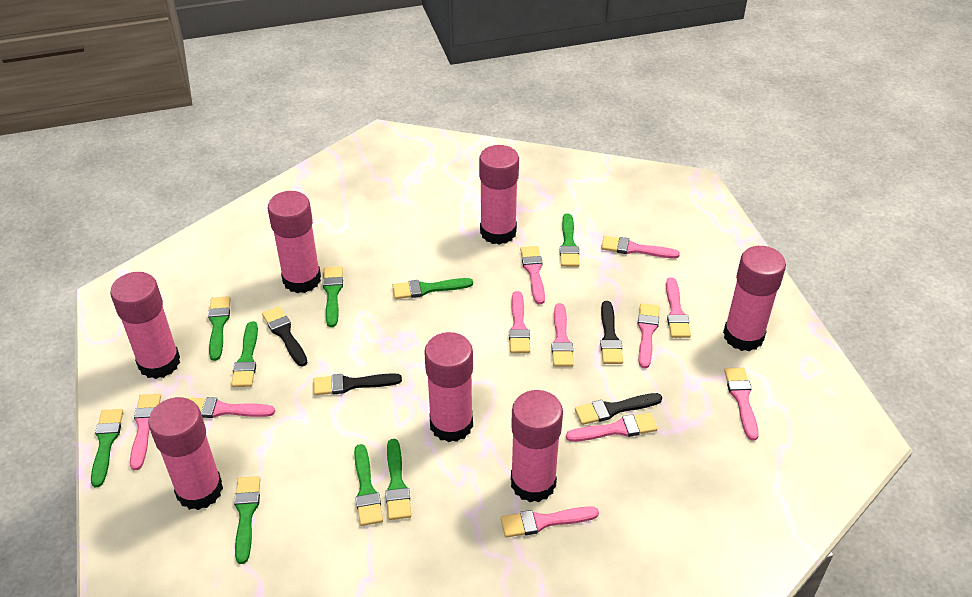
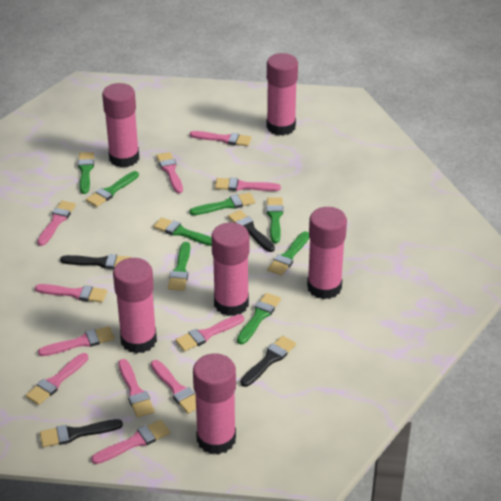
green brush: 9 -> 8
pink glue stick: 7 -> 6

